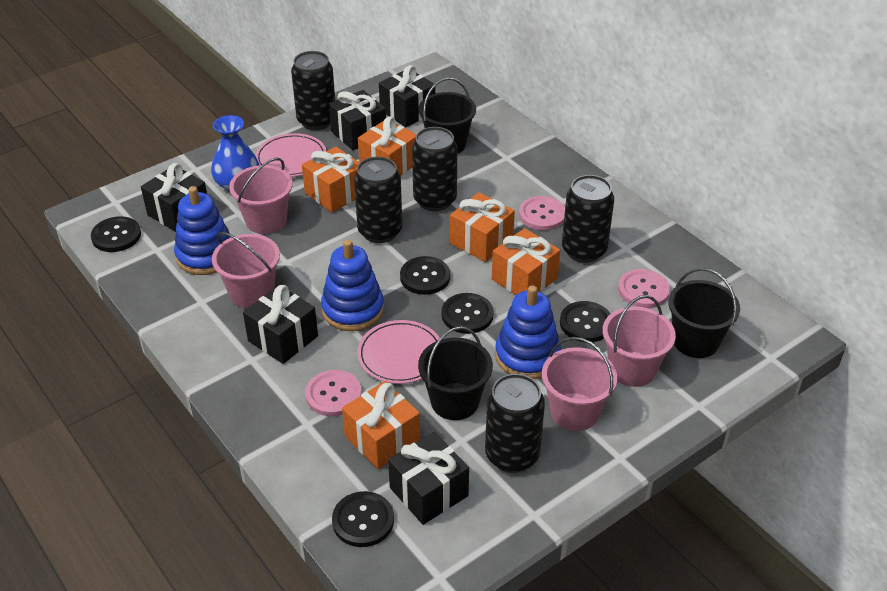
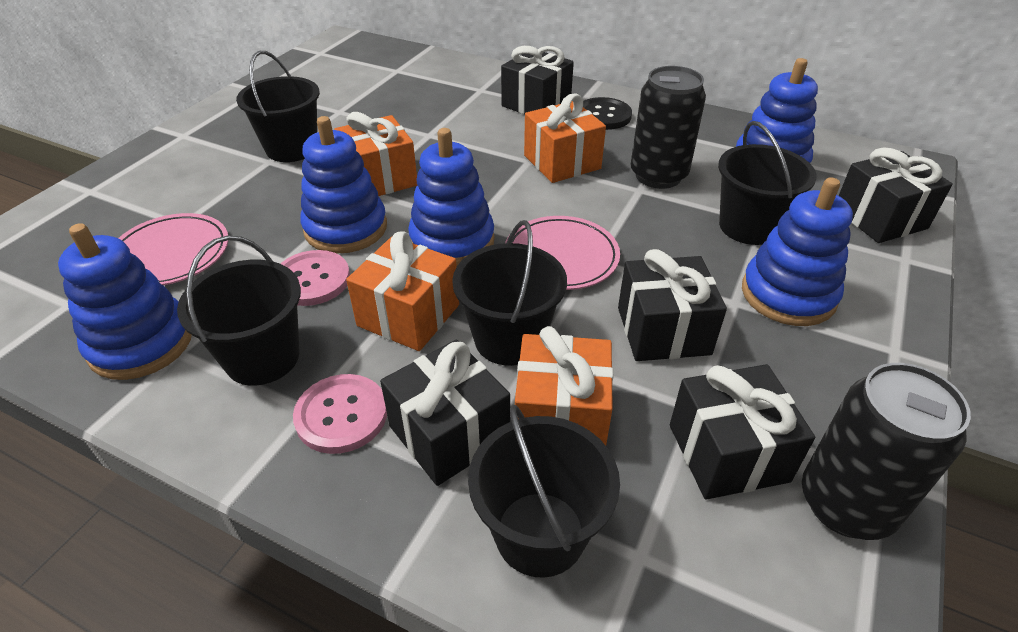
black bucket: 3 -> 5
black button: 5 -> 1
black can: 5 -> 2
blue stacking toy: 3 -> 5
blue vase: 1 -> 0
orange gift: 5 -> 4
pink bucket: 4 -> 0
pink button: 3 -> 2

